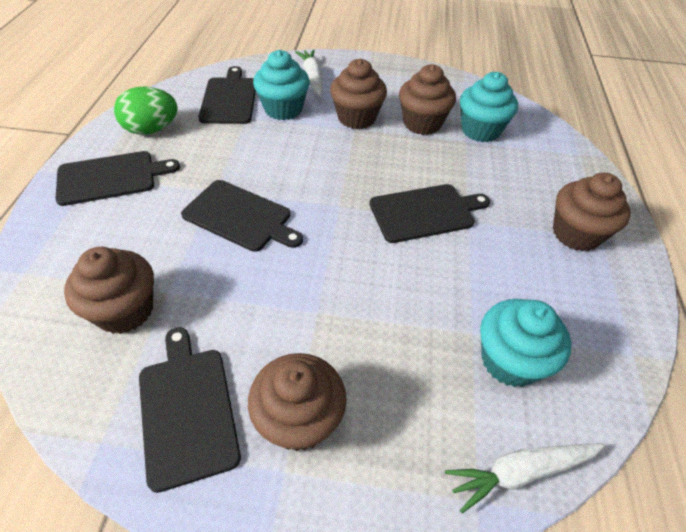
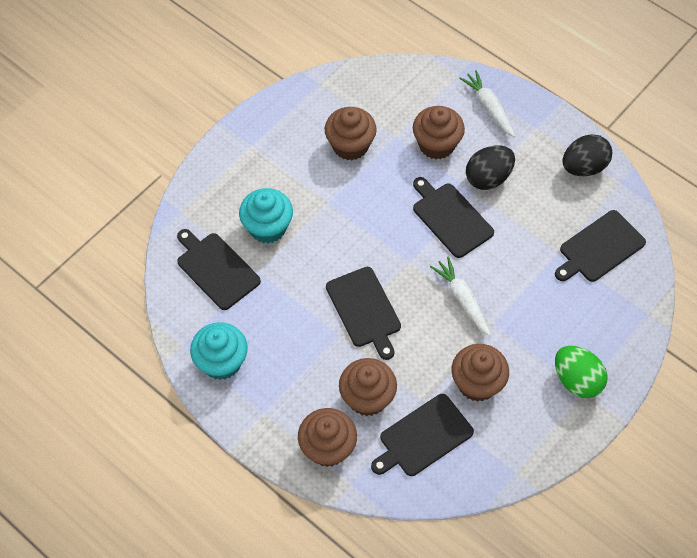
black egg: 0 -> 2
turquoise cupcake: 3 -> 2

